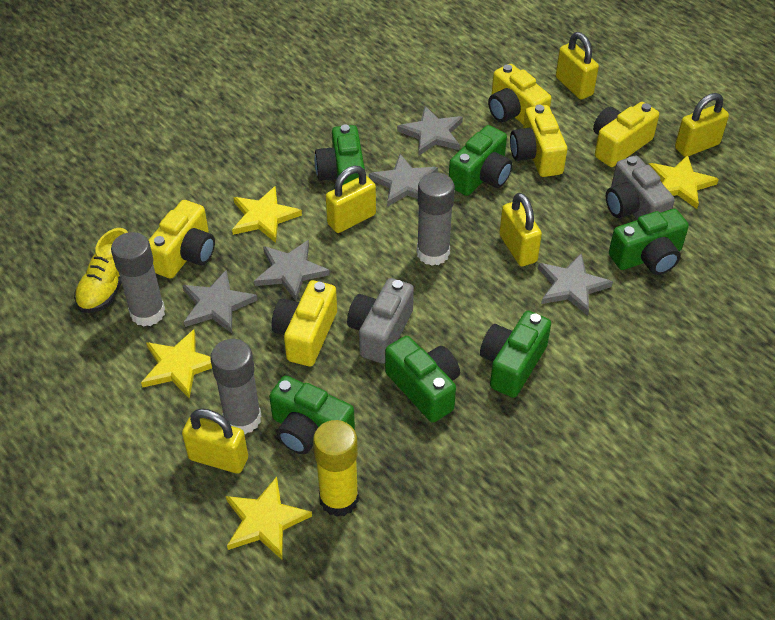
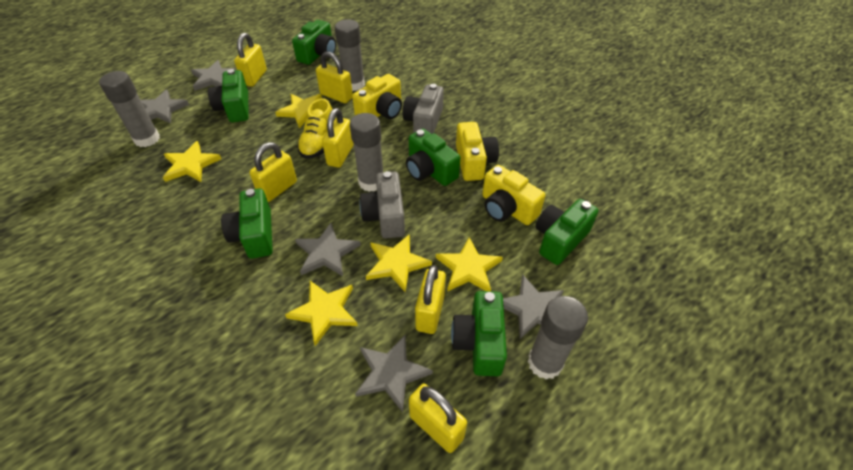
grey glue stick: 3 -> 4
yellow camera: 5 -> 3
yellow glue stick: 1 -> 0
yellow padlock: 5 -> 6
yellow star: 4 -> 5

